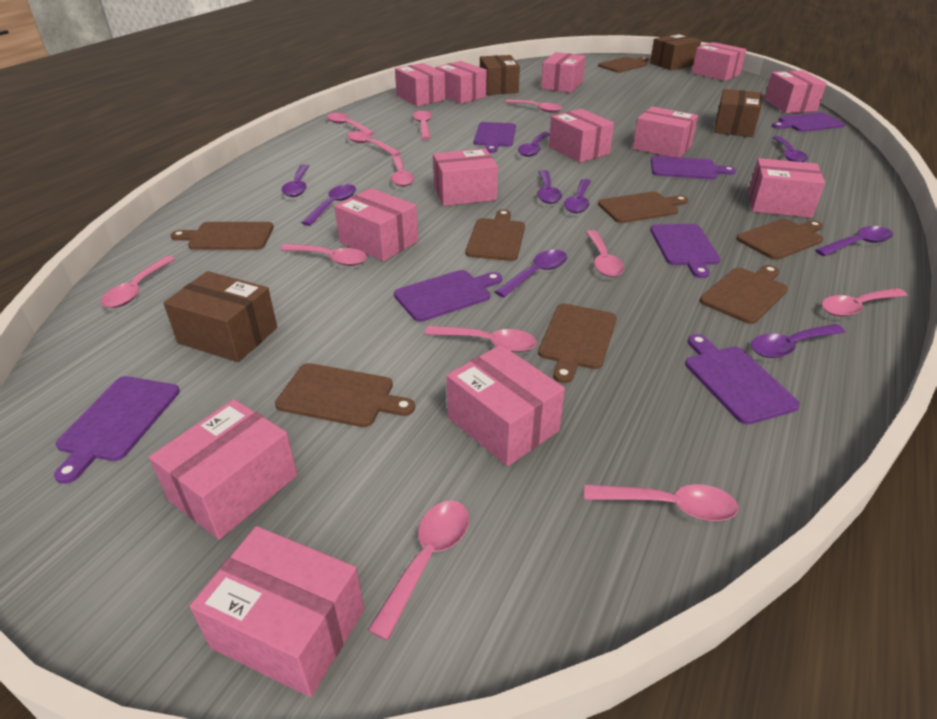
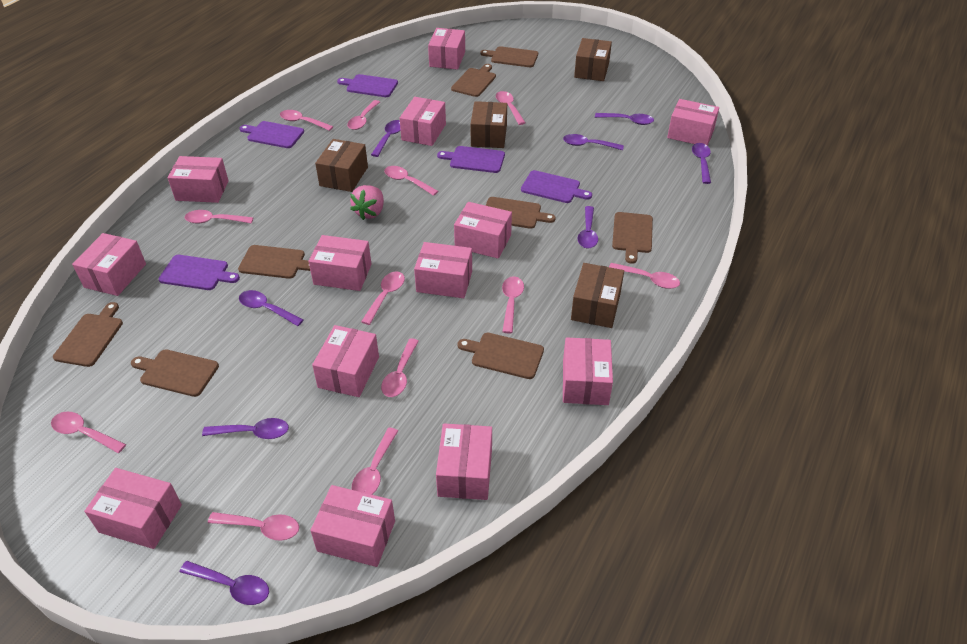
pink strawberry: 0 -> 1
purple cutting board: 7 -> 5
purple spoon: 9 -> 8

